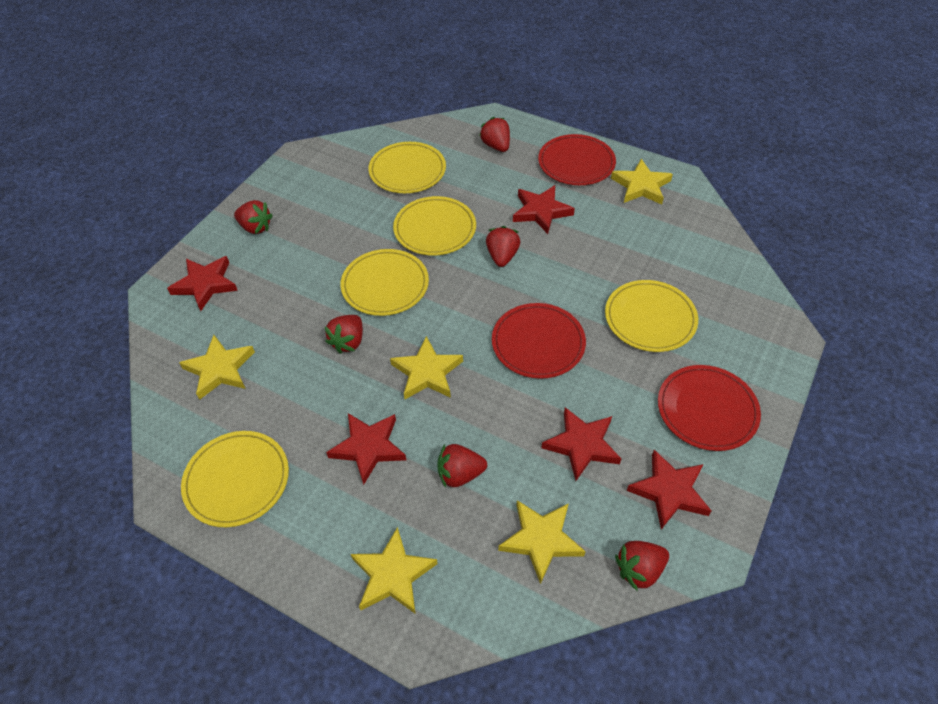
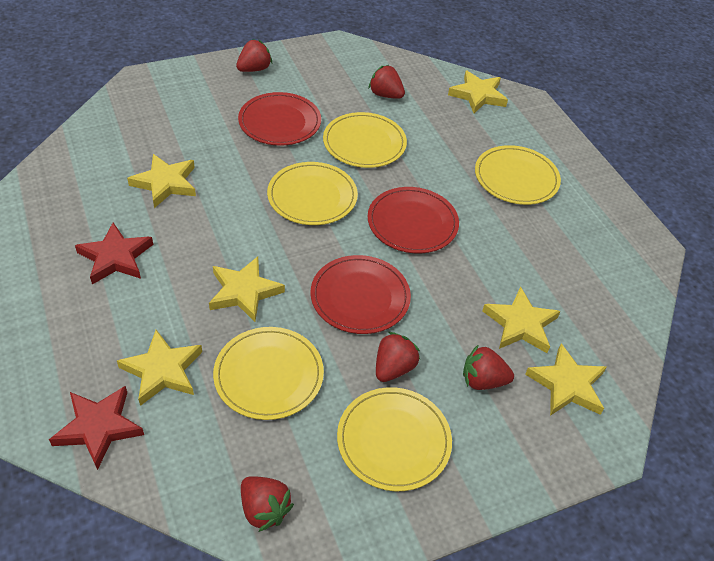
red star: 5 -> 2
red strawberry: 6 -> 5
yellow star: 5 -> 6

